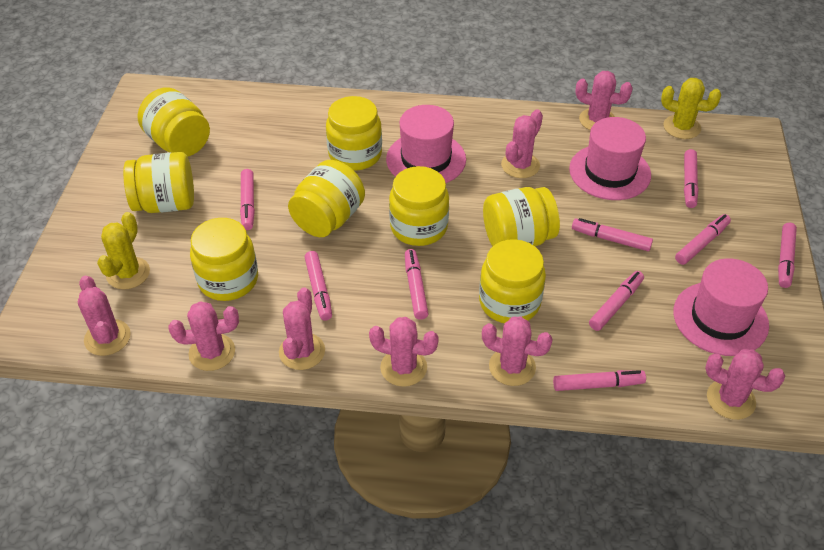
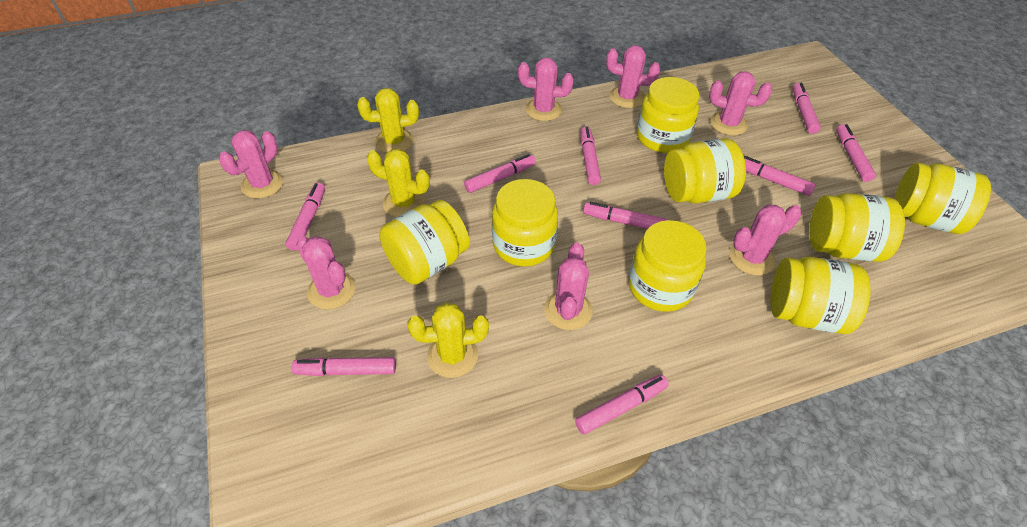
pink cactus: 8 -> 7
pink hat: 3 -> 0
yellow cactus: 2 -> 3

